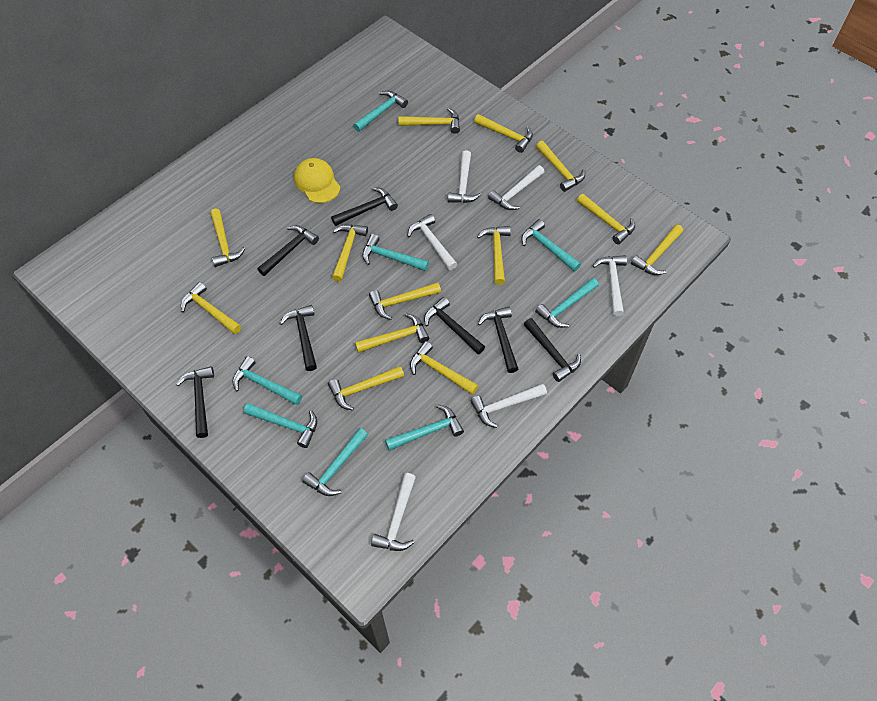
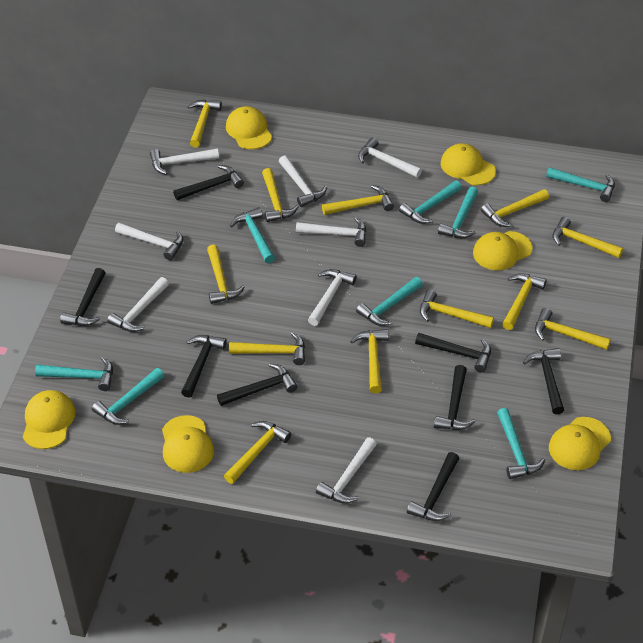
black hammer: 7 -> 8
white hammer: 6 -> 8
yellow cap: 1 -> 6
yellow hammer: 13 -> 12

